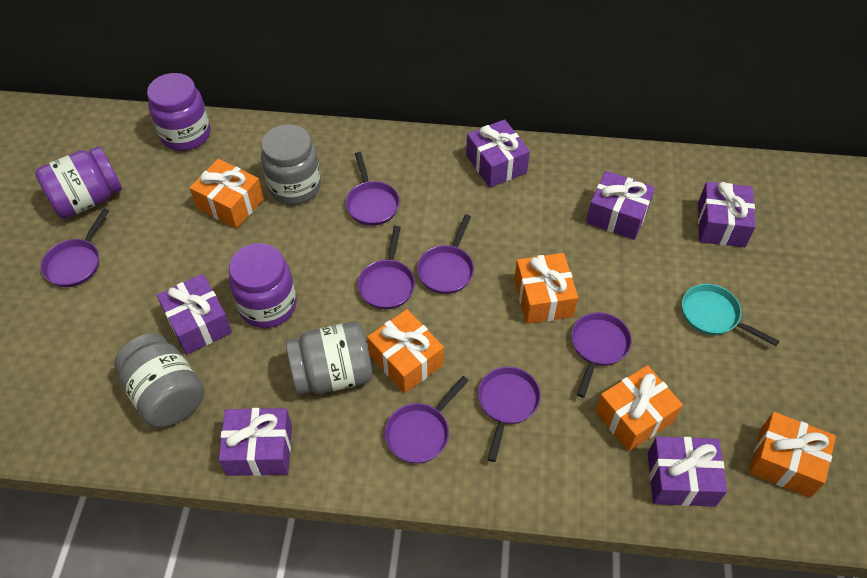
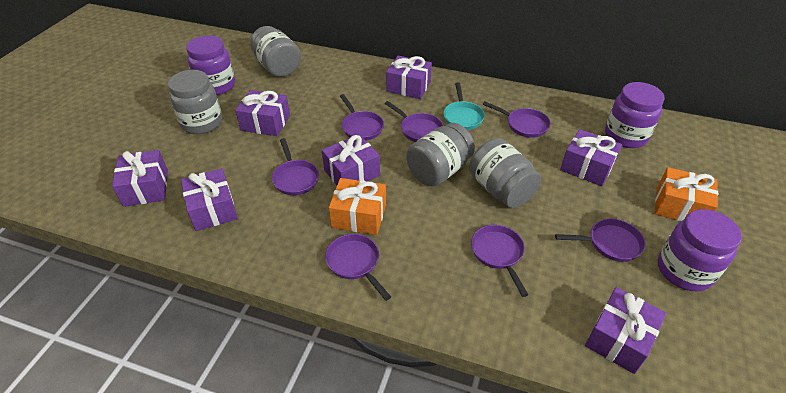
grey jar: 3 -> 4
orange gift: 5 -> 2
purple gift: 6 -> 7

